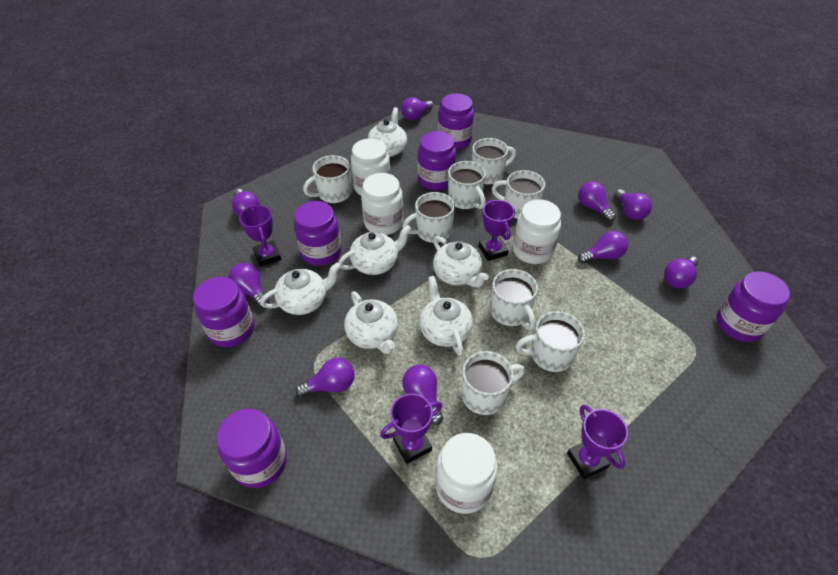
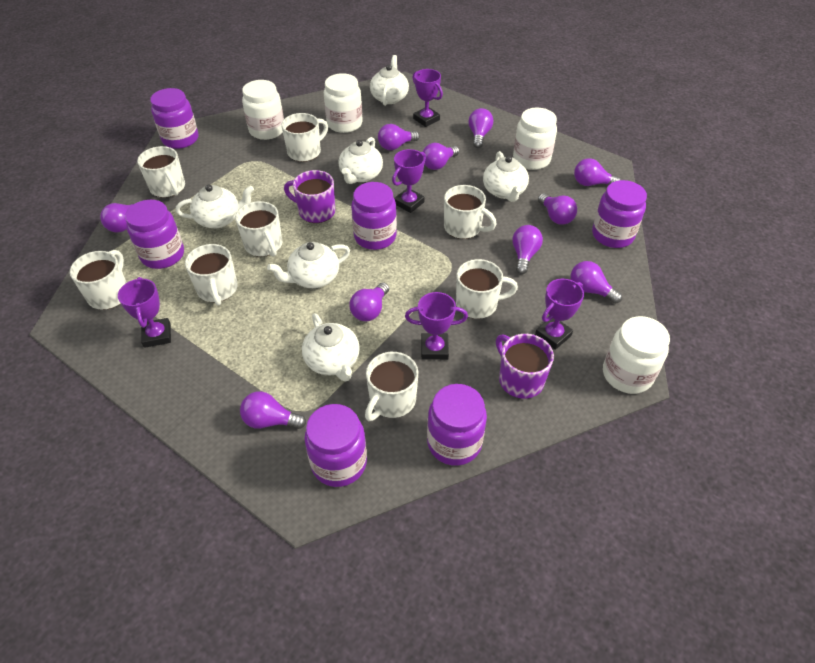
purple light bulb: 9 -> 10
purple mug: 0 -> 2
purple trophy: 4 -> 5

